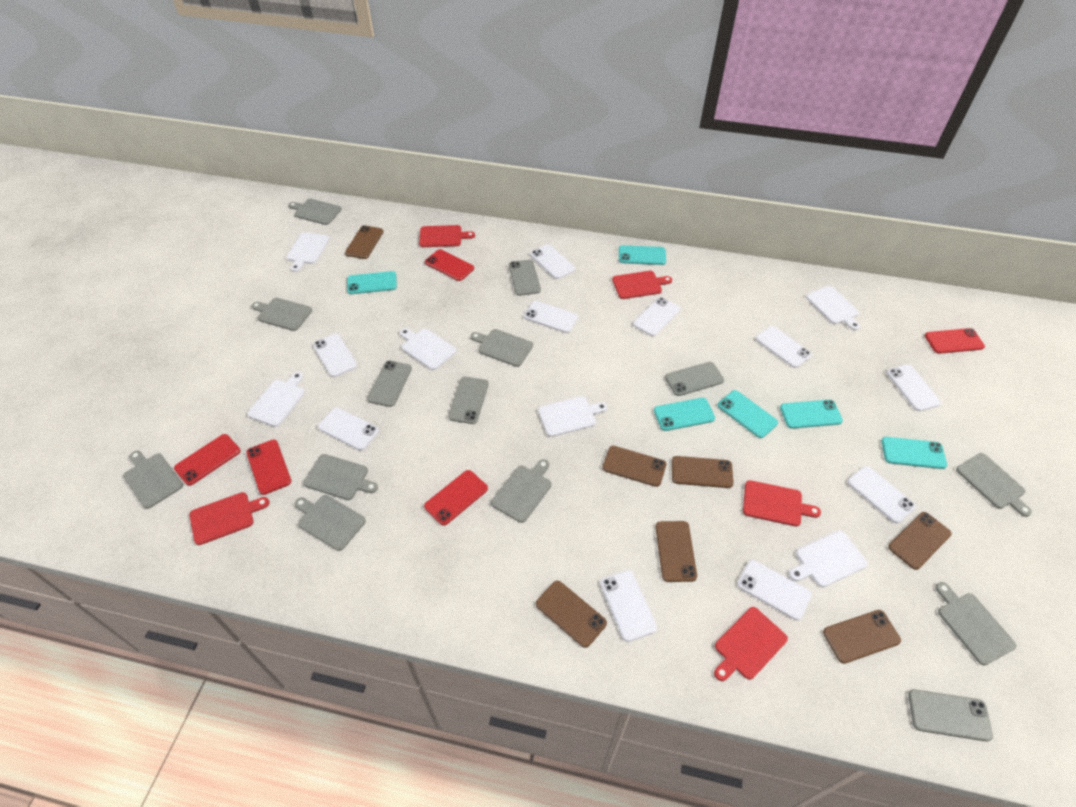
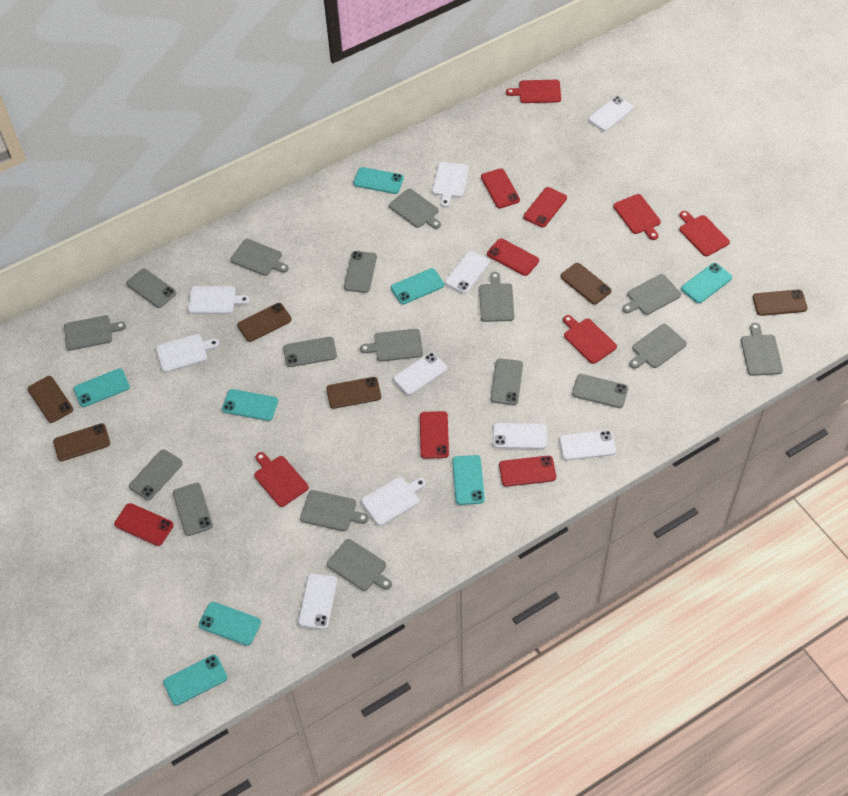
brown phone: 7 -> 6
grey cutting board: 9 -> 10
grey phone: 5 -> 7
red phone: 5 -> 6
turquoise phone: 6 -> 8
white cutting board: 6 -> 4
white phone: 10 -> 6

